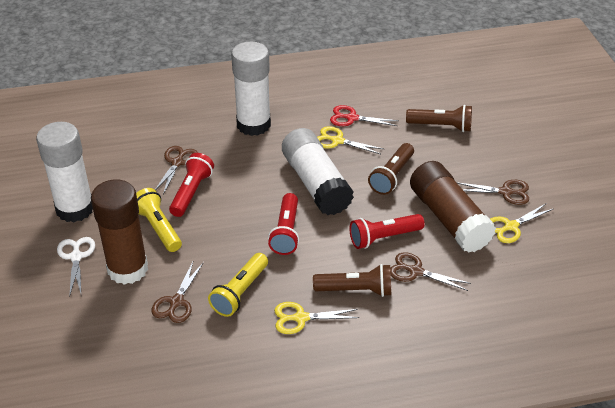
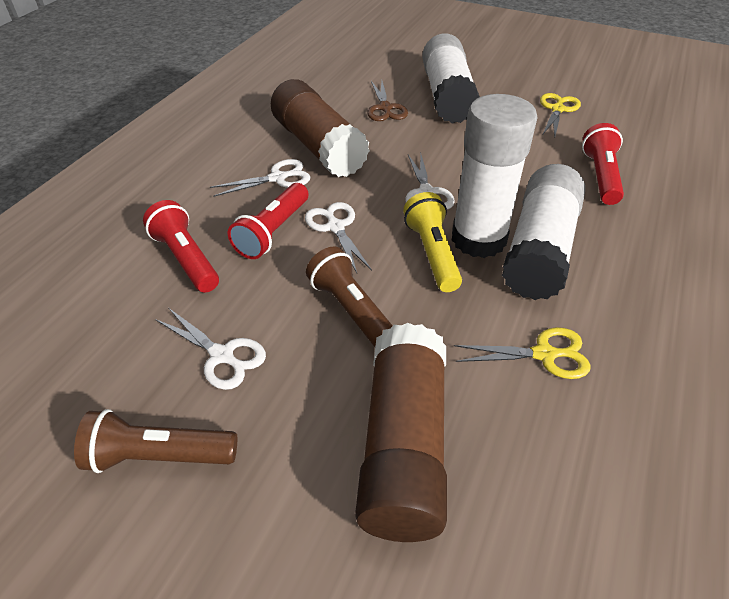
brown flashlight: 3 -> 2
brown scissors: 4 -> 1
red scissors: 1 -> 0
white scissors: 1 -> 4
yellow flashlight: 2 -> 1
yellow scissors: 3 -> 2

